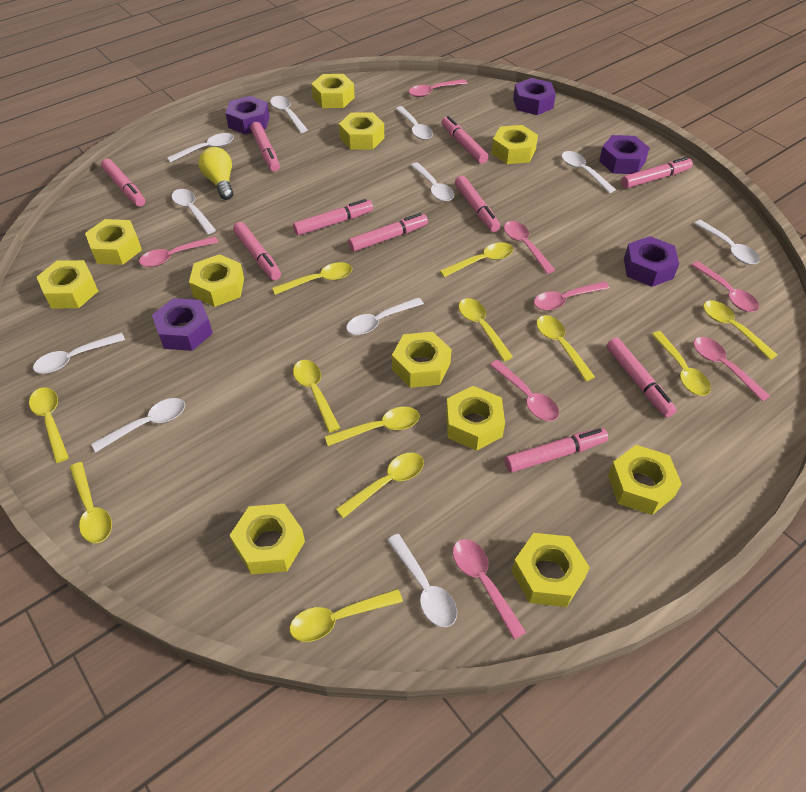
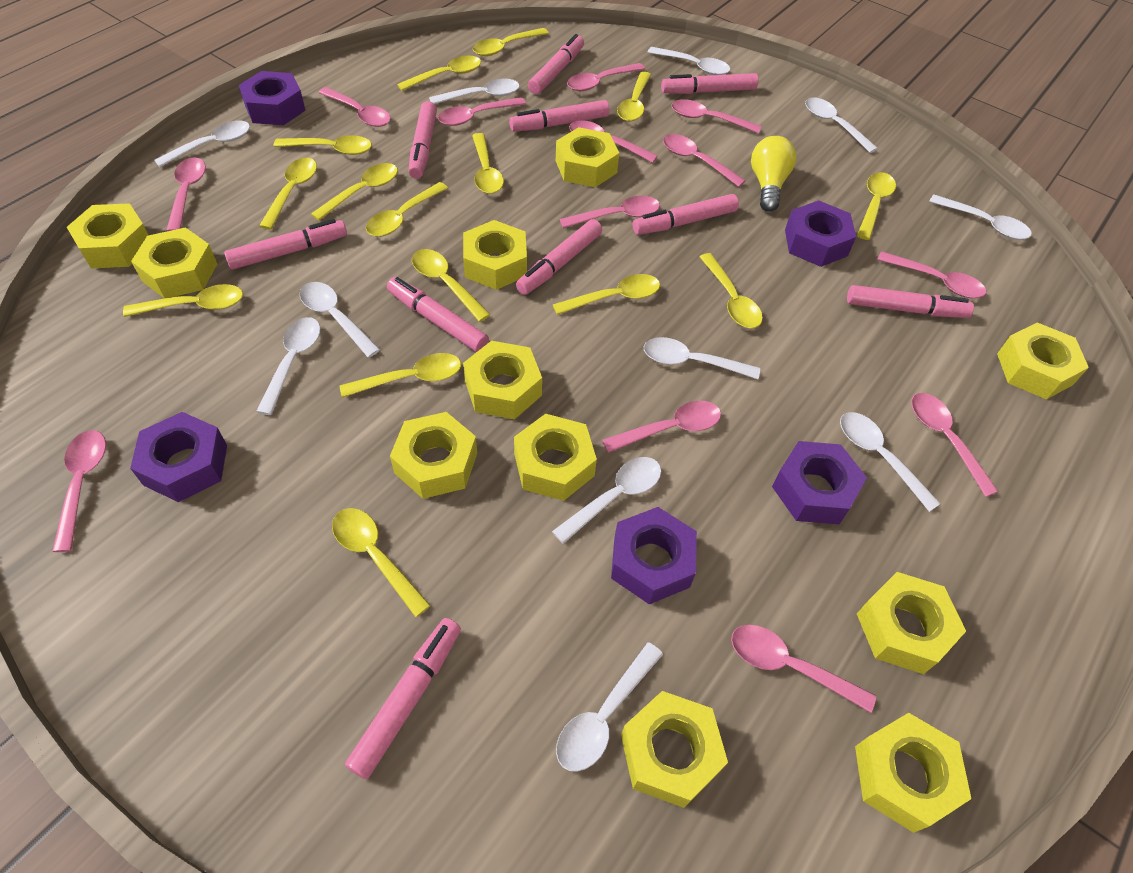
pink spoon: 8 -> 13
yellow spoon: 12 -> 15

